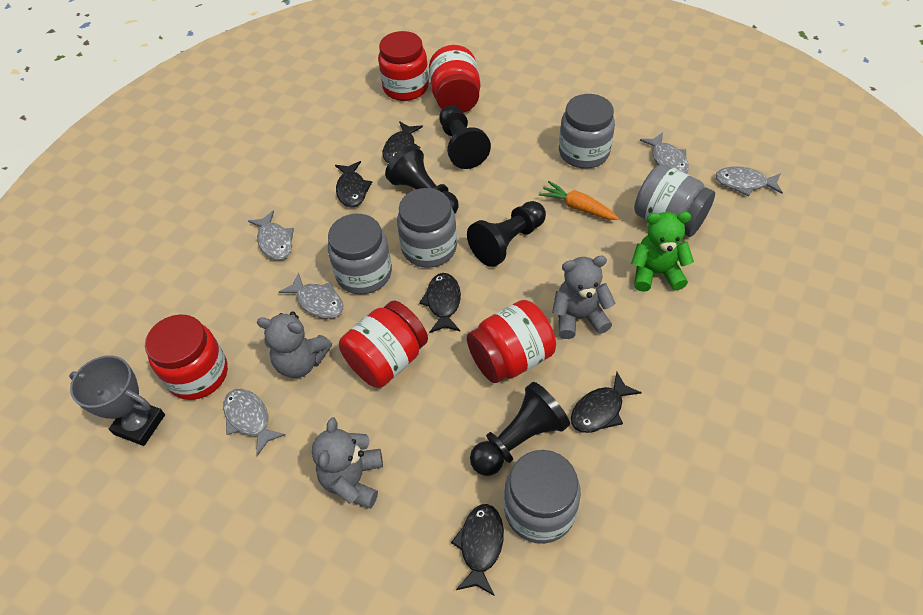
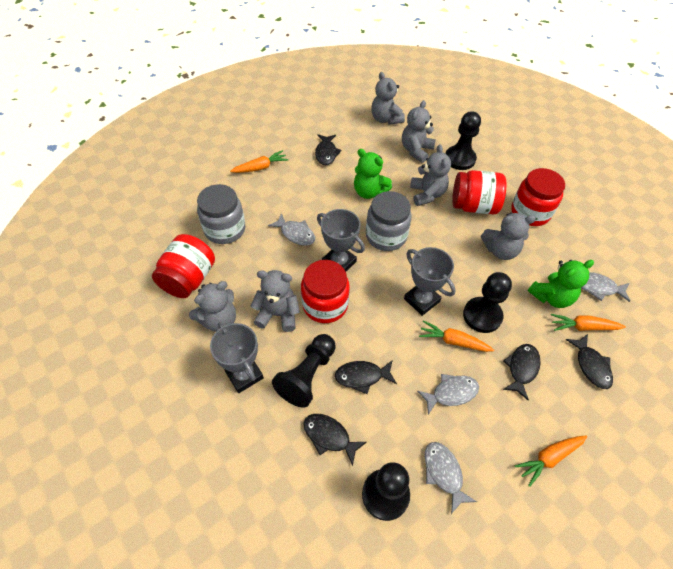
green teddy bear: 1 -> 2
grey fish: 5 -> 4
grey jar: 5 -> 2
grey teddy bear: 3 -> 6
grey trophy: 1 -> 3
orange carrot: 1 -> 4
red jar: 5 -> 4

